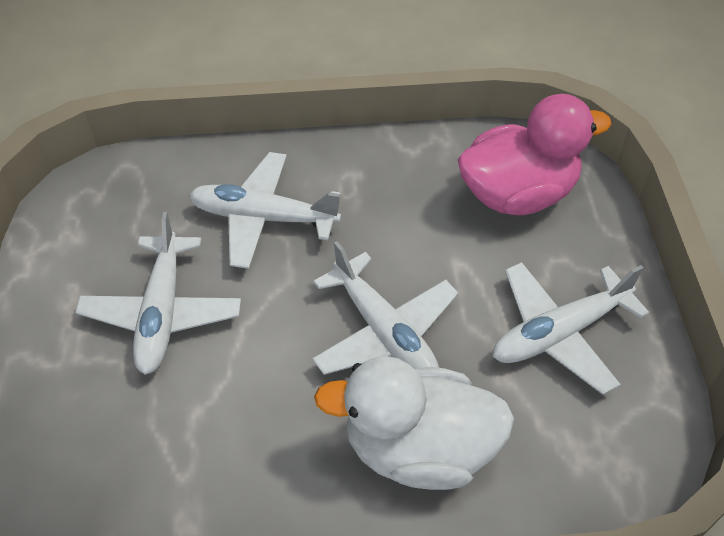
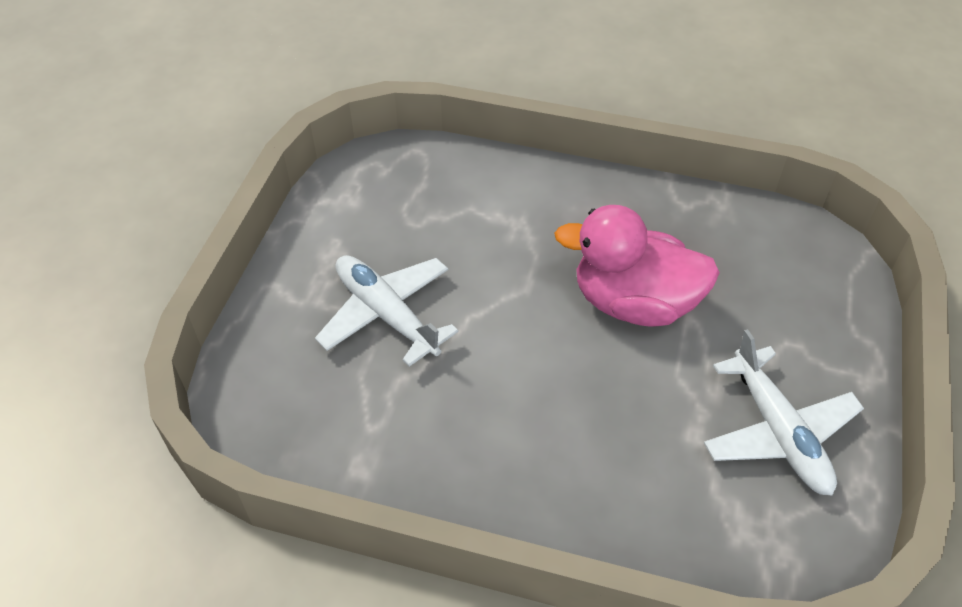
white duck: 1 -> 0
white plane: 4 -> 2

